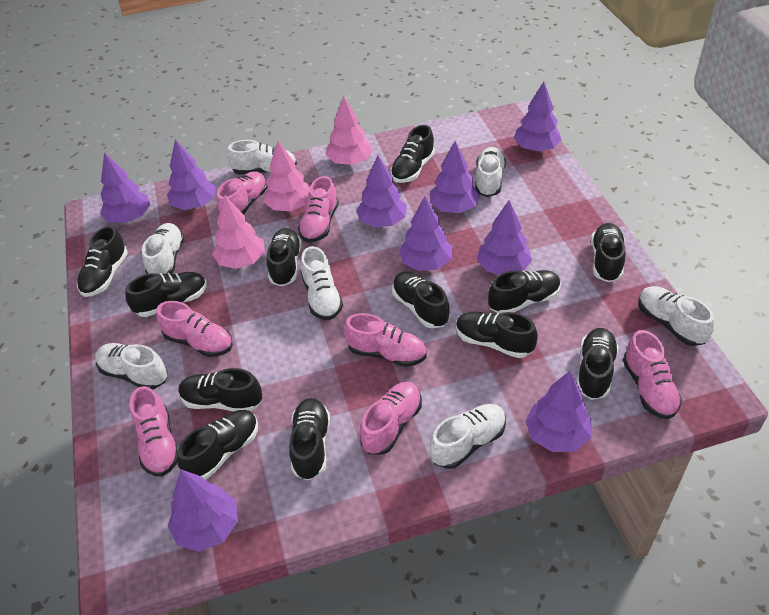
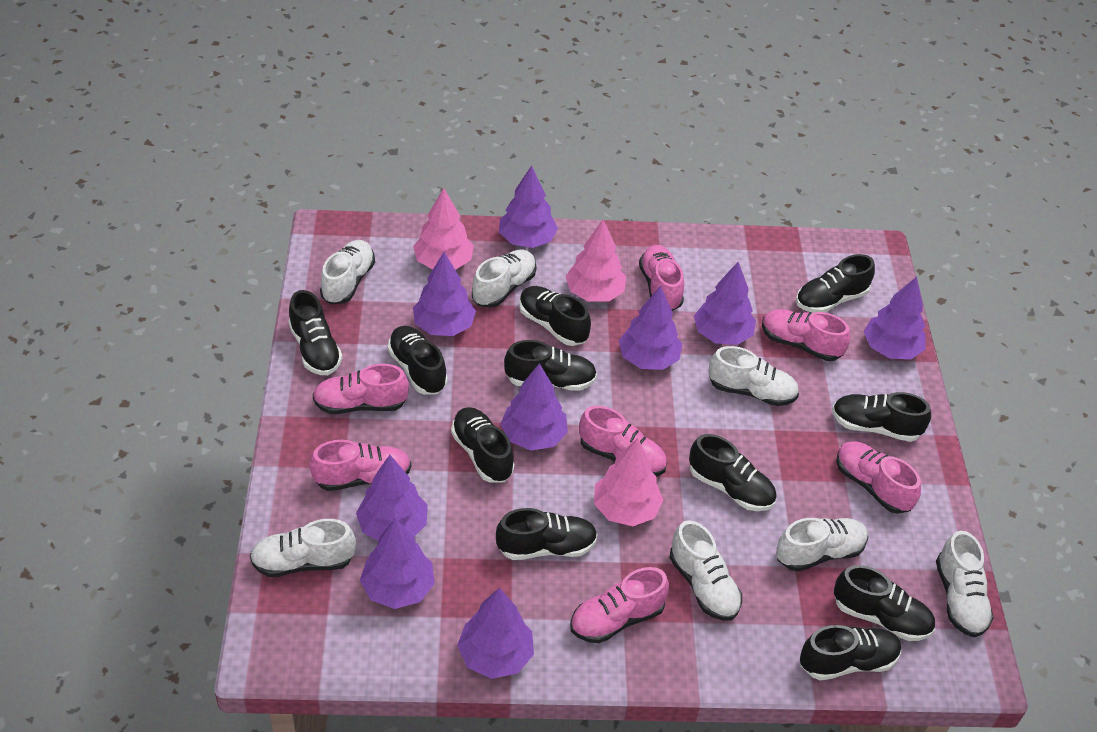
black shoe: 12 -> 11

